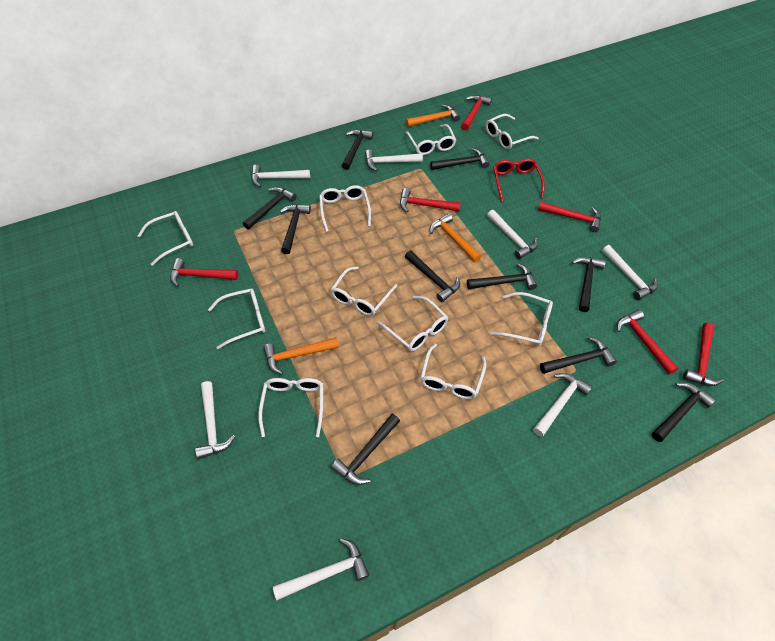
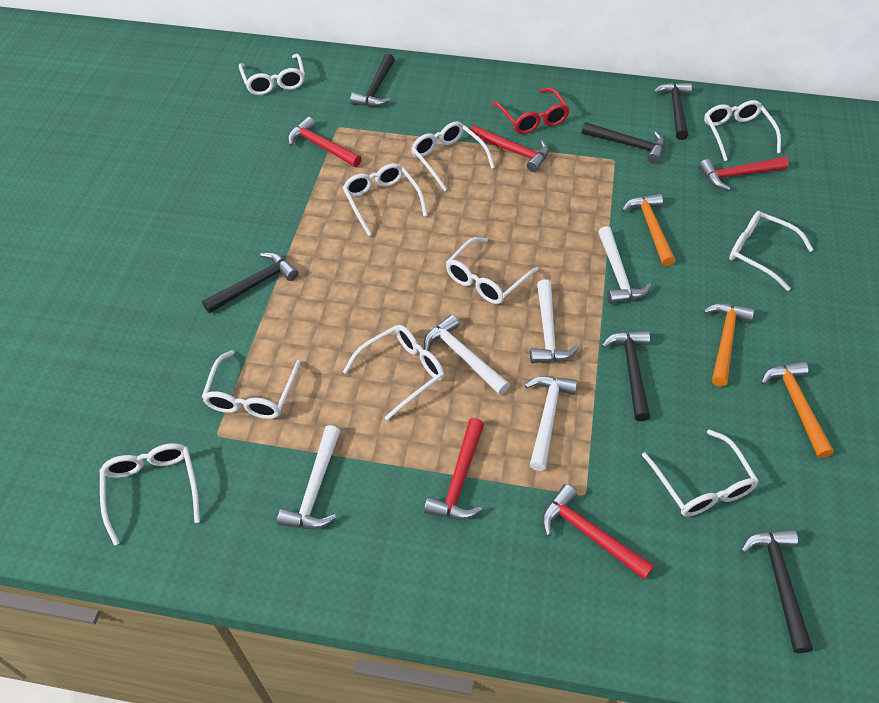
black hammer: 10 -> 6
red hammer: 6 -> 5
white hammer: 7 -> 5

